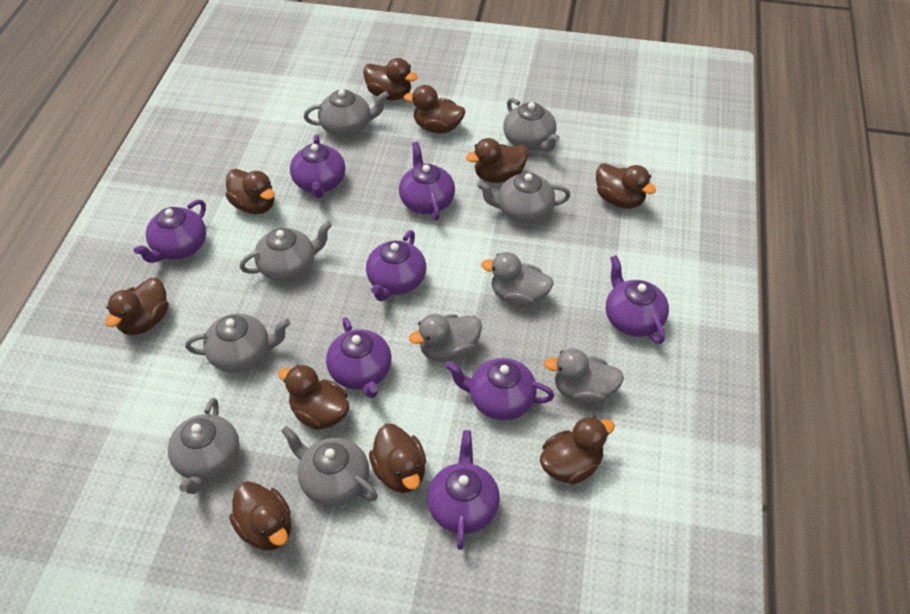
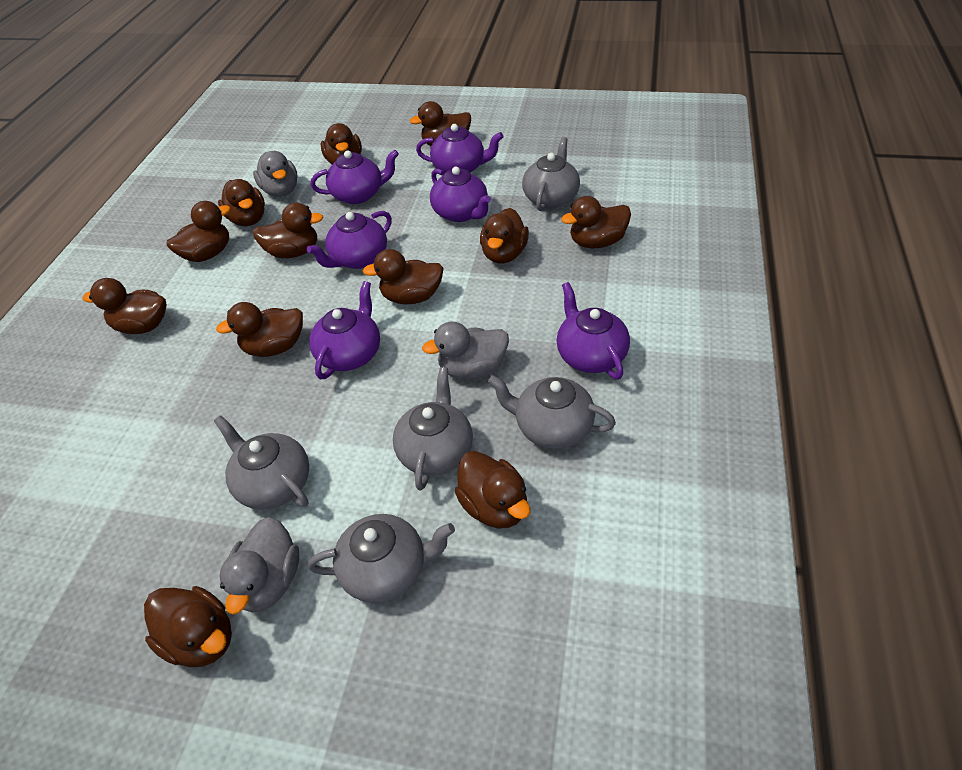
brown duck: 10 -> 12
grey teapot: 7 -> 5
purple teapot: 8 -> 6

